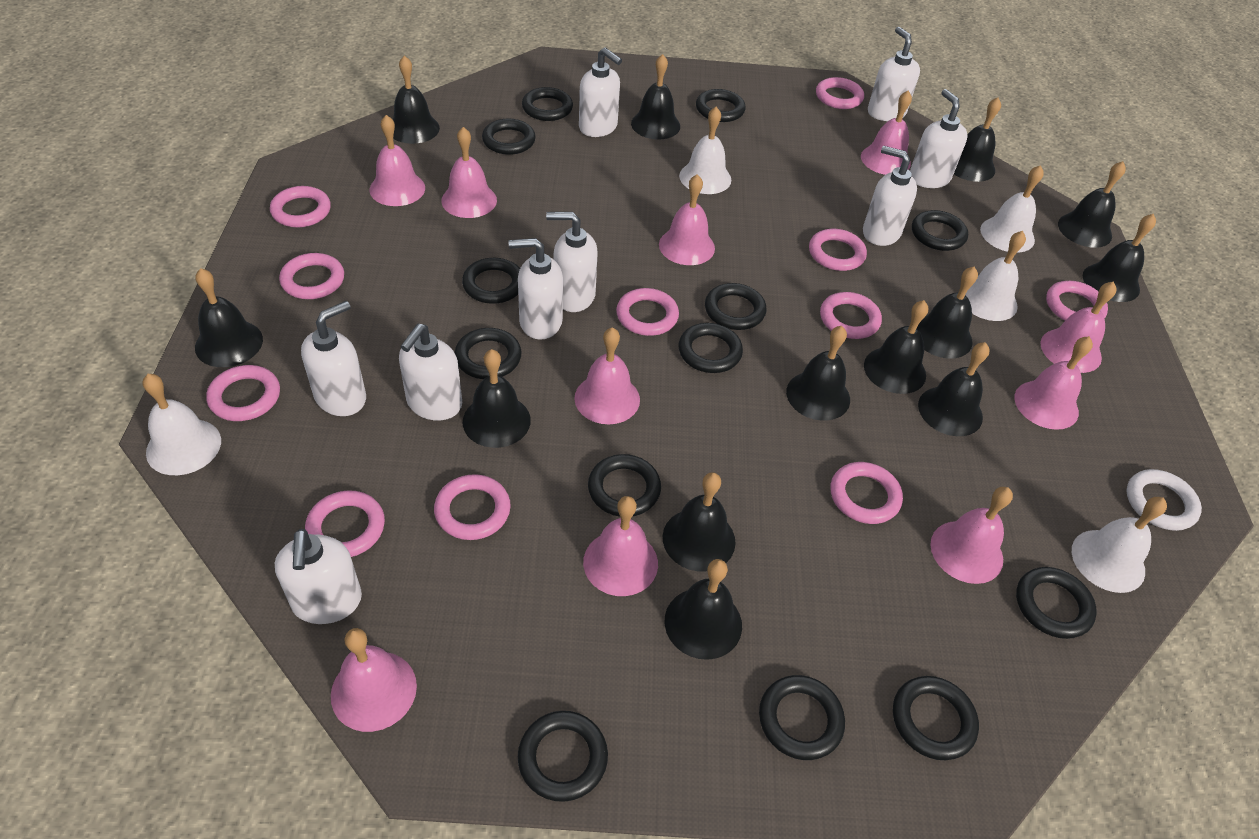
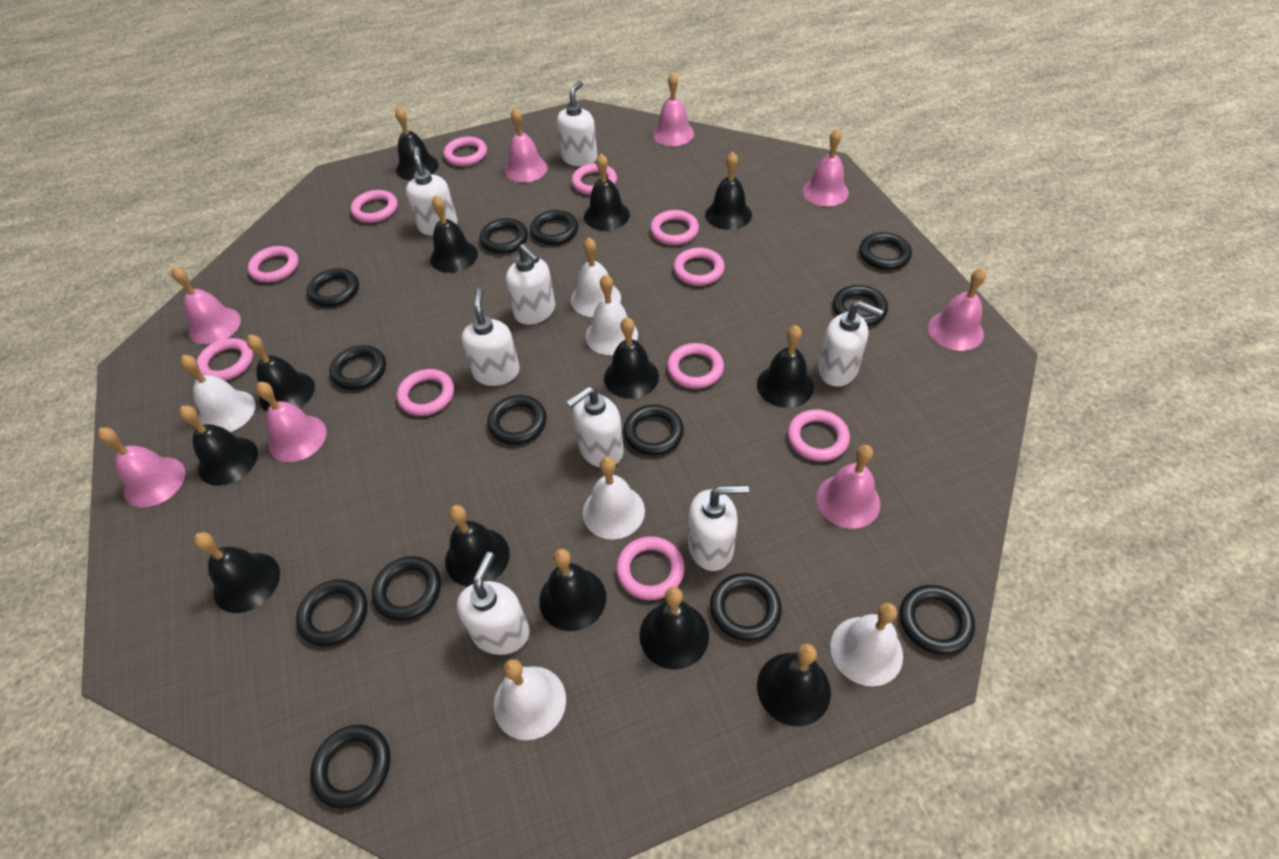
pink bell: 10 -> 8
white bell: 5 -> 6
white ring: 1 -> 0
white soap dispenser: 9 -> 8

